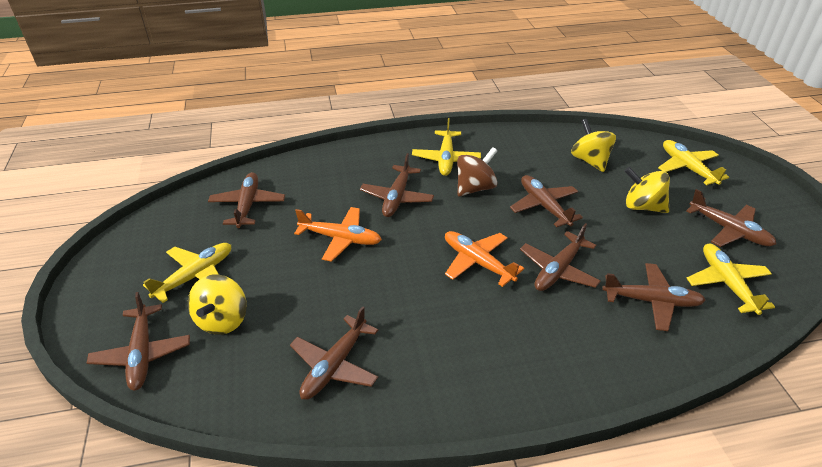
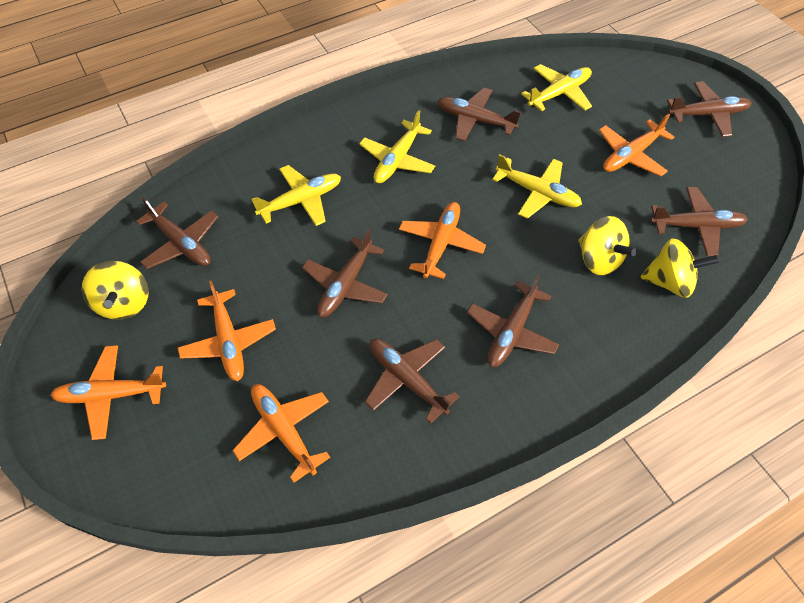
brown plane: 8 -> 7
brown spinning top: 1 -> 0
orange plane: 2 -> 5

